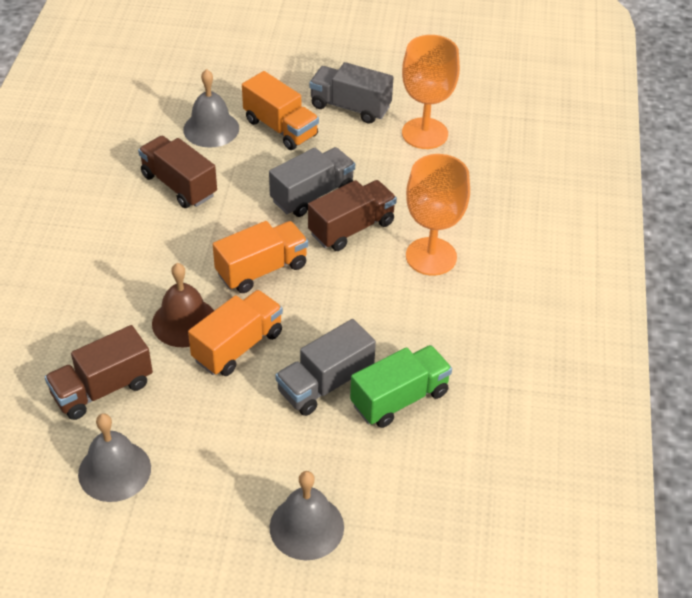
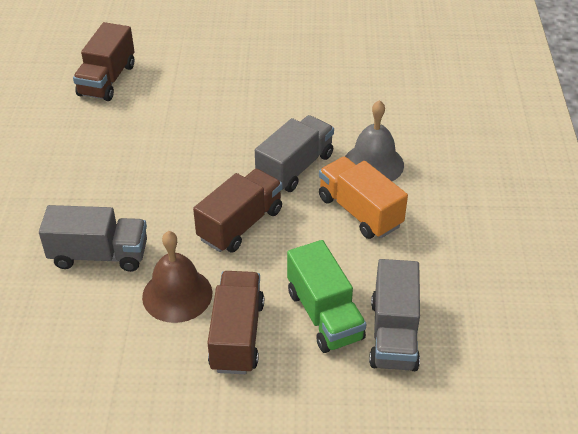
grey bell: 3 -> 1
orange goblet: 2 -> 0
orange truck: 3 -> 1

